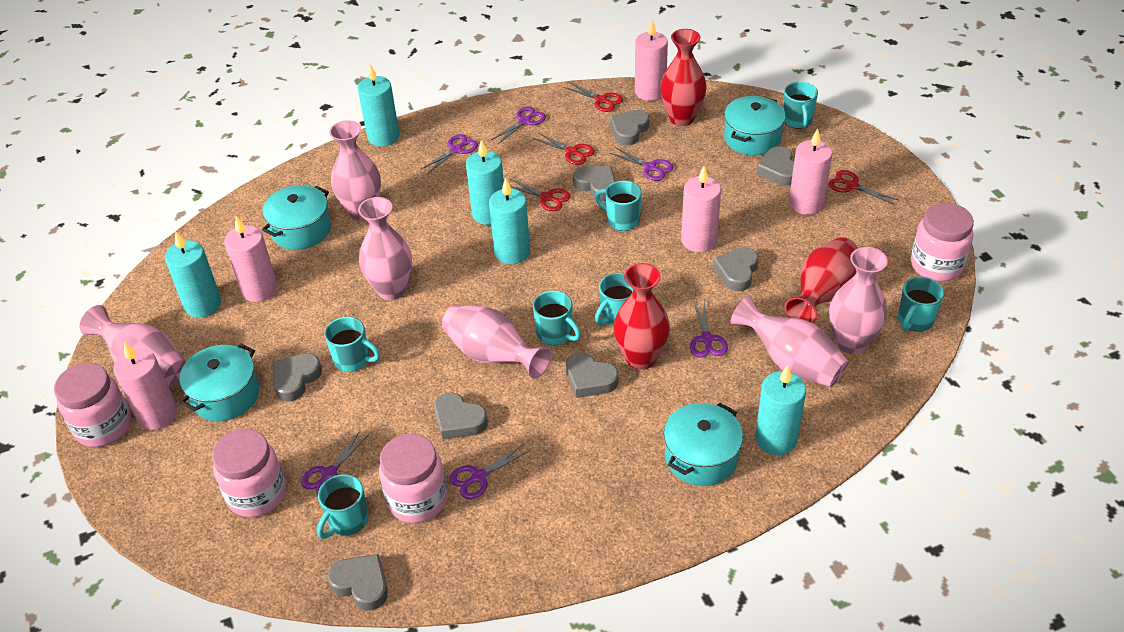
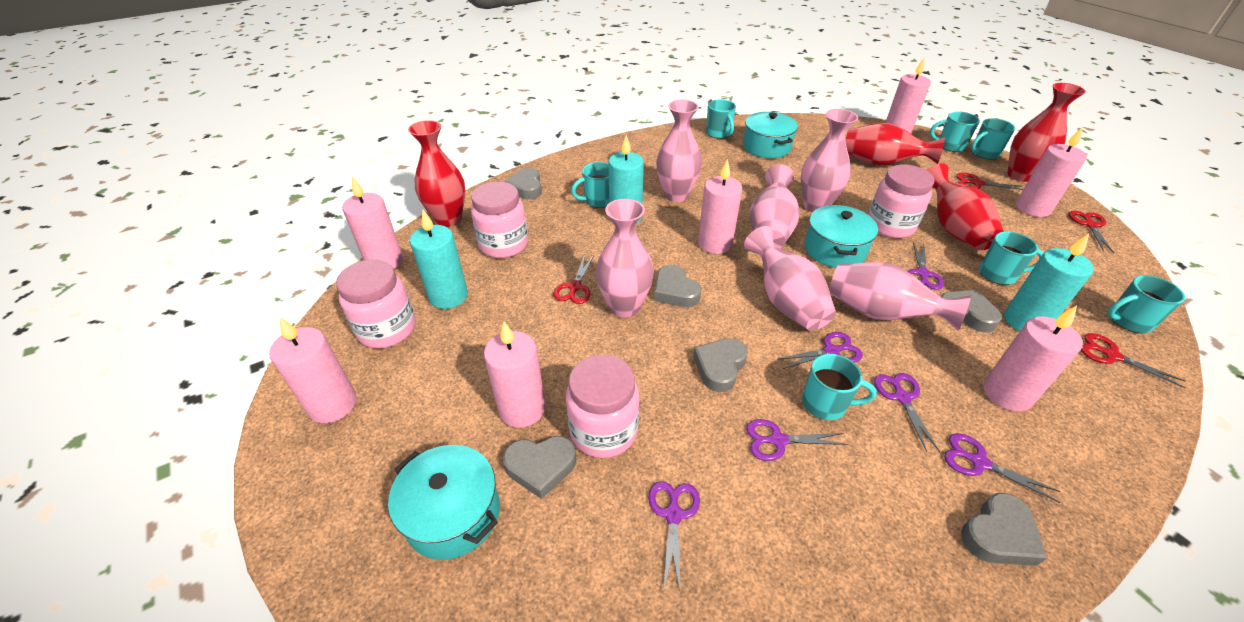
grey heart: 8 -> 6
pink candle: 5 -> 7
red vase: 3 -> 4
turquoise candle: 5 -> 3
turquoise pot: 4 -> 3

